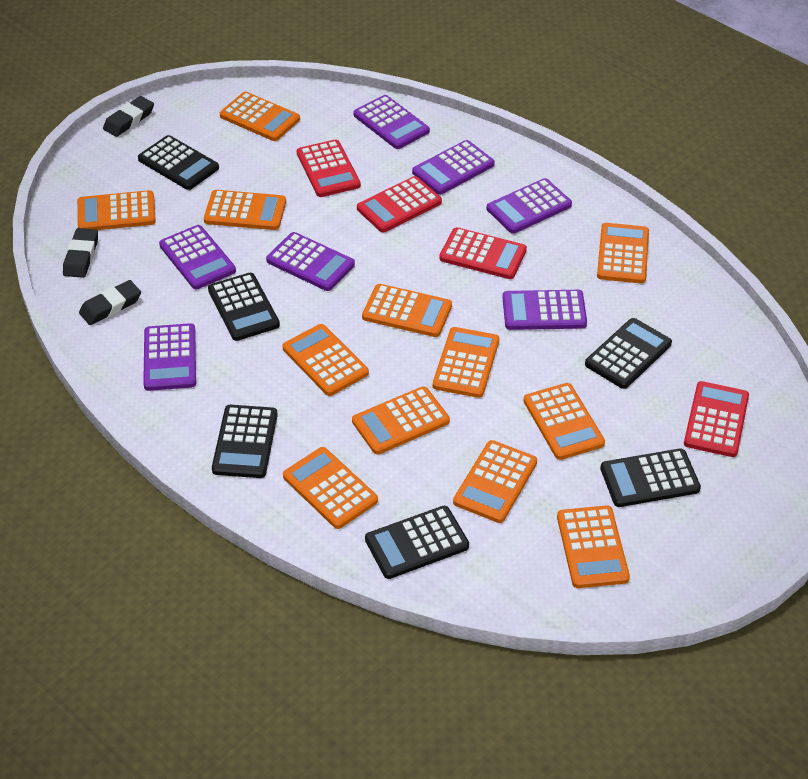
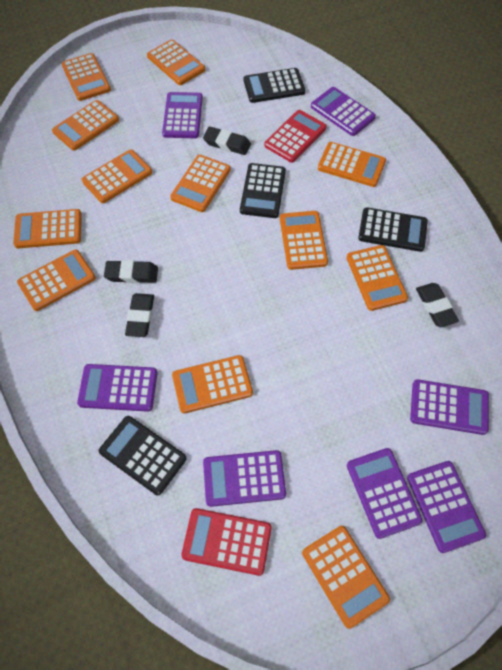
black calculator: 6 -> 4
black eraser: 3 -> 4
red calculator: 4 -> 2

